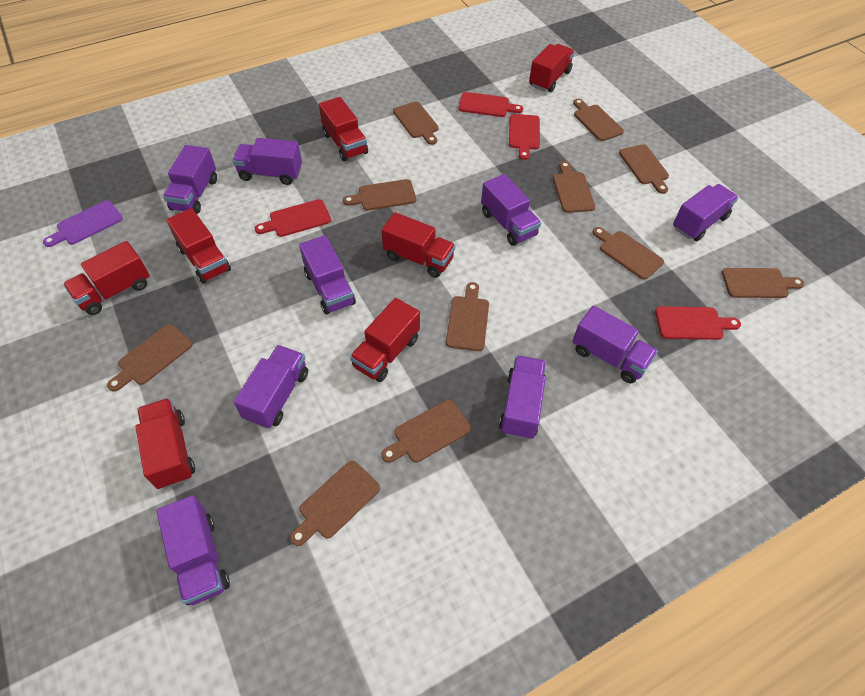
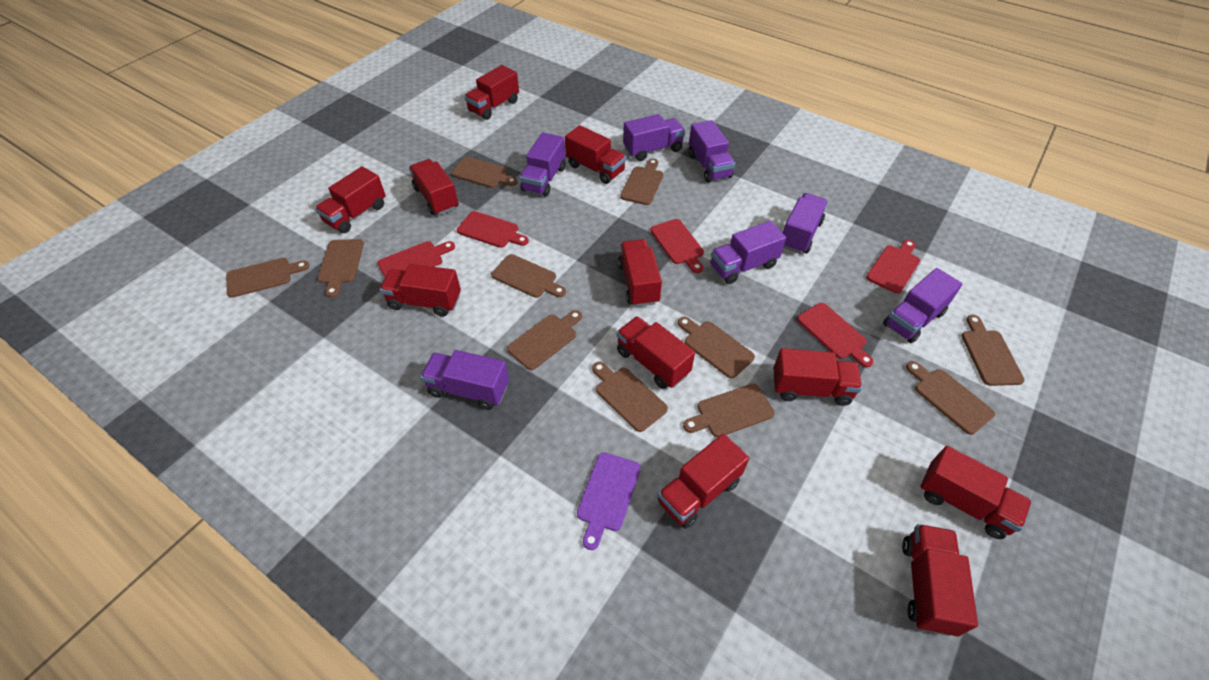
purple truck: 9 -> 7
red cutting board: 4 -> 5
red truck: 7 -> 11

